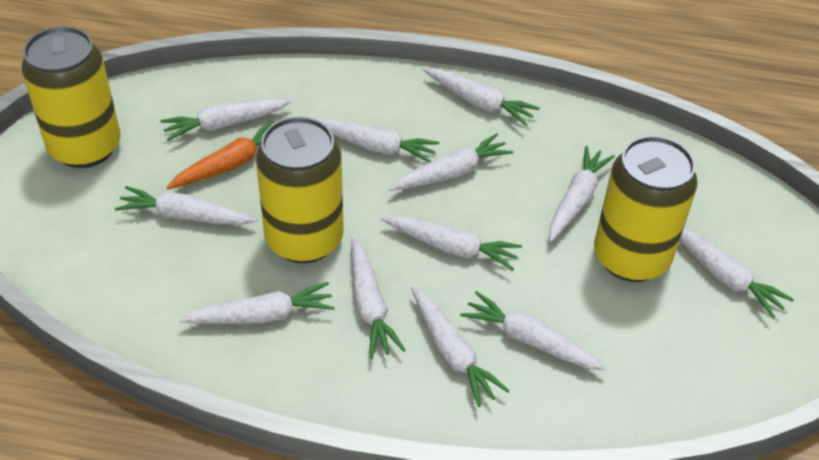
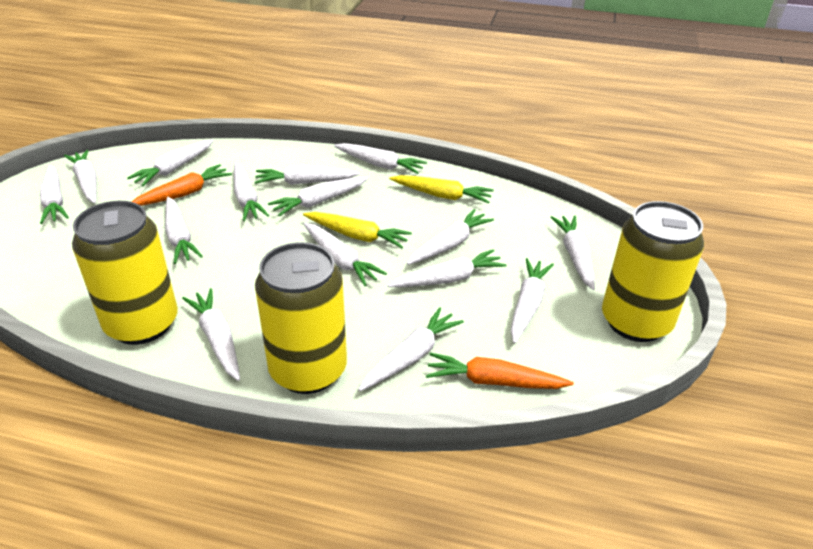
orange carrot: 1 -> 2
white carrot: 12 -> 15
yellow carrot: 0 -> 2

